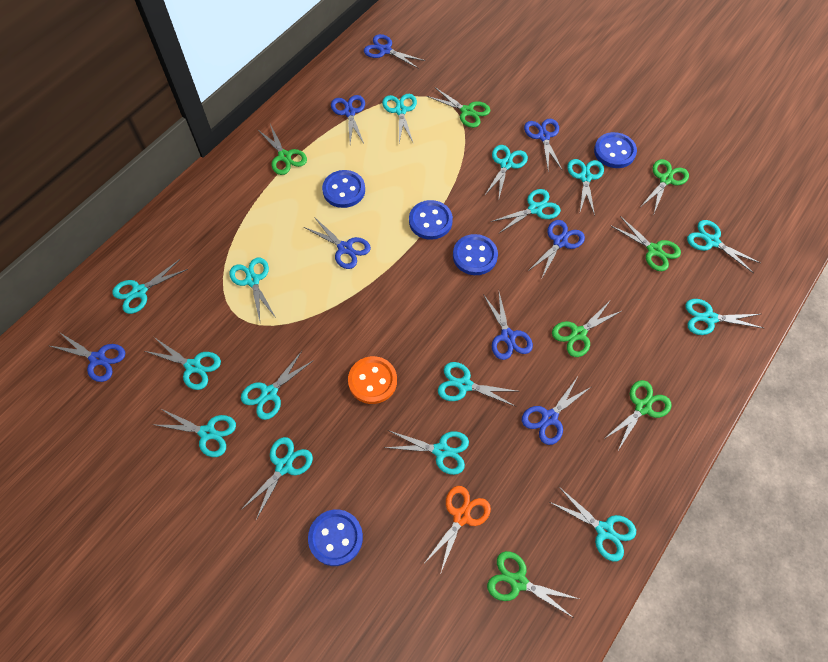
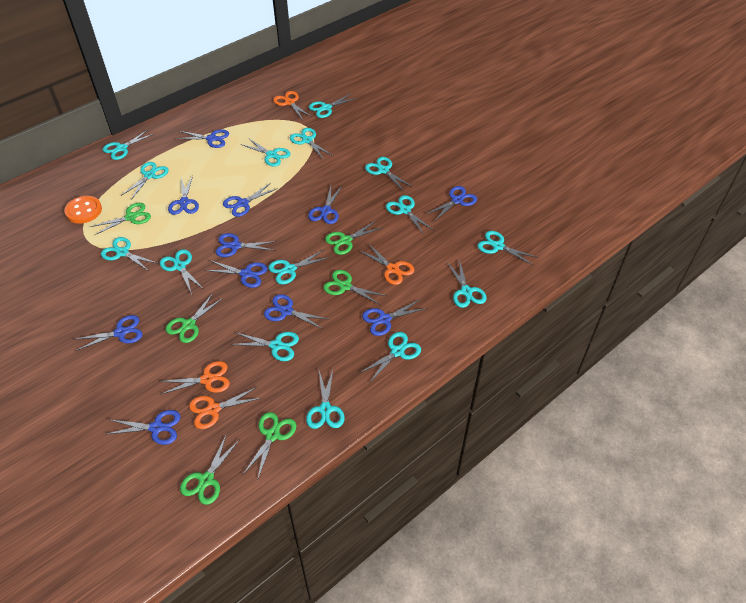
blue button: 5 -> 0
blue scissors: 8 -> 11
green scissors: 7 -> 6
orange scissors: 1 -> 4

